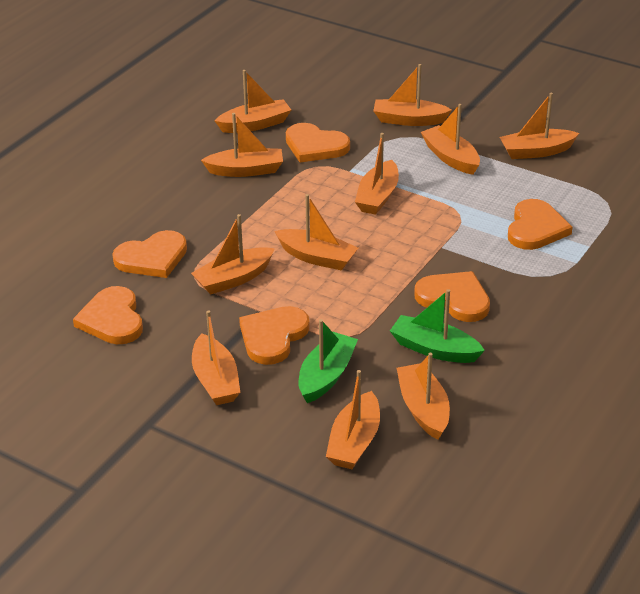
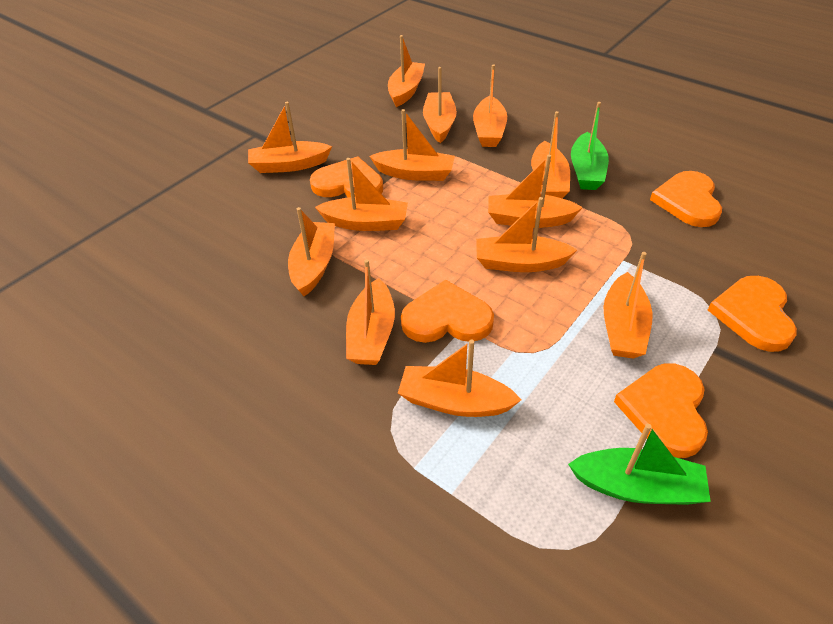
orange boat: 11 -> 13
orange heart: 6 -> 5

